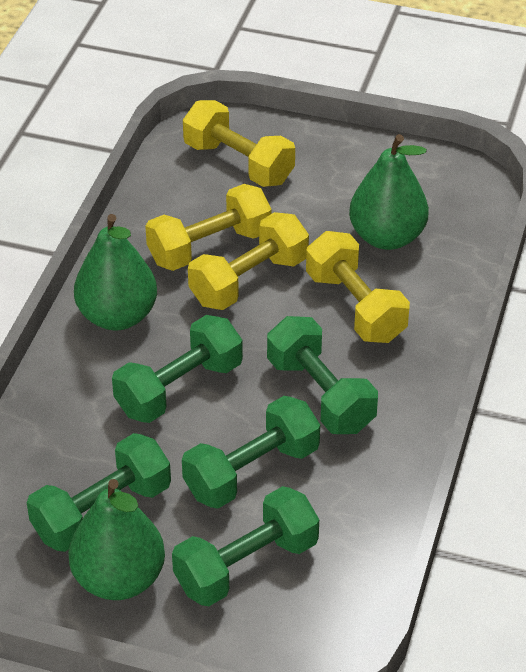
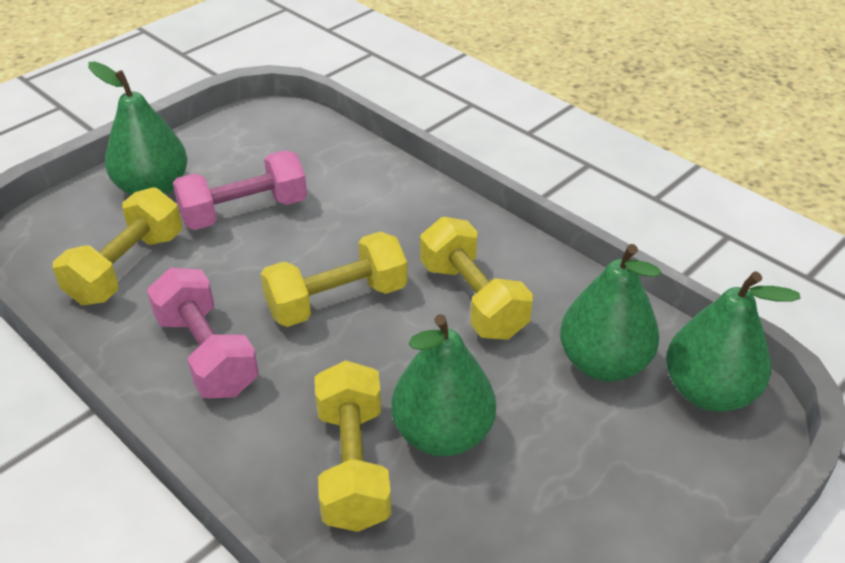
green dumbbell: 5 -> 0
green pear: 3 -> 4
pink dumbbell: 0 -> 2

